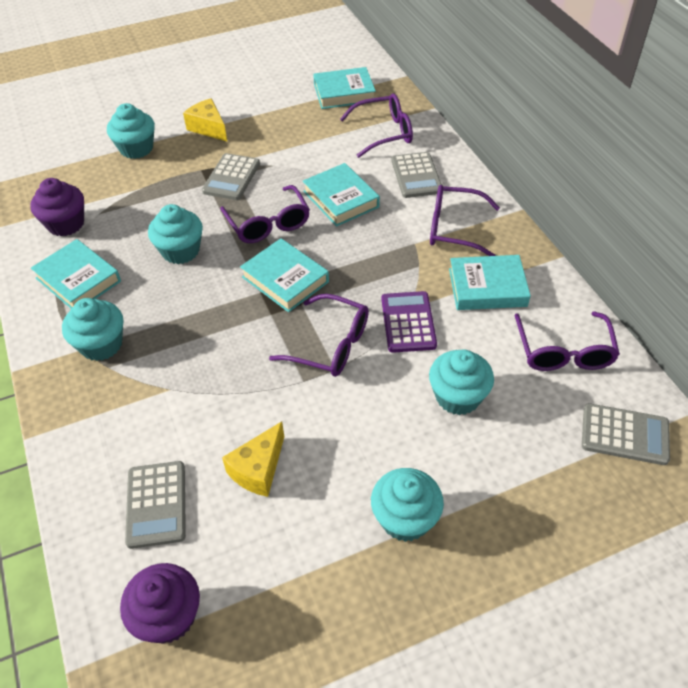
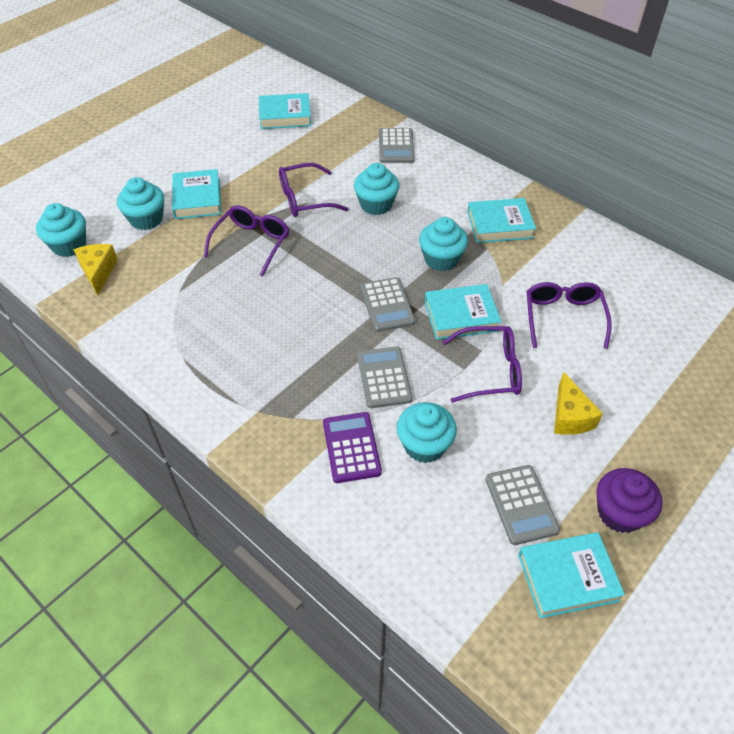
purple cupcake: 2 -> 1
purple glasses: 5 -> 4

